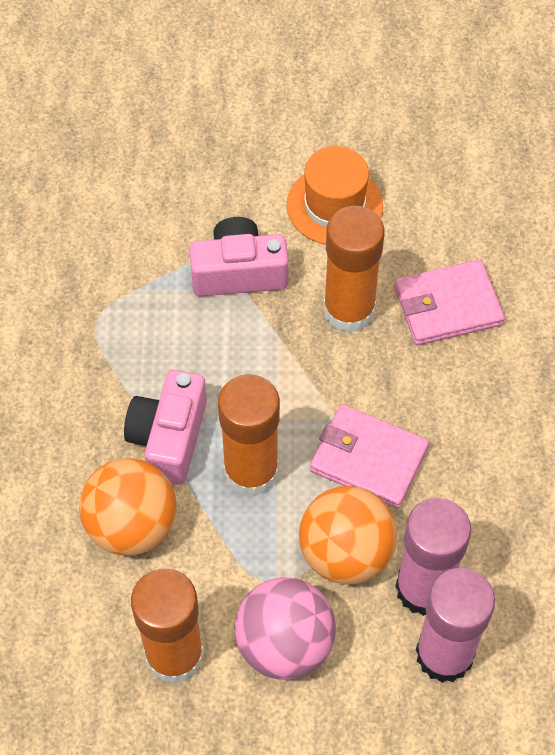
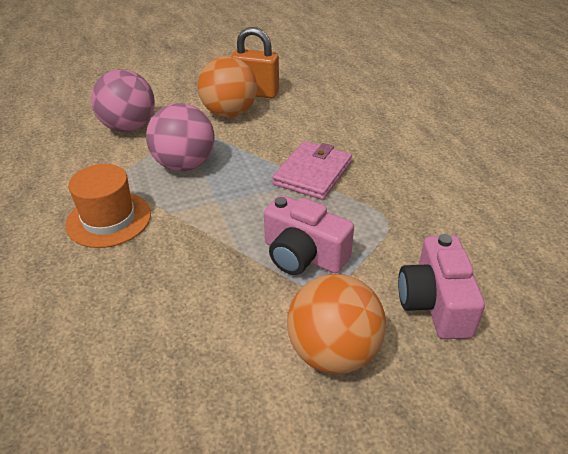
orange glue stick: 3 -> 0
orange padlock: 0 -> 1
pink ball: 1 -> 2
pink glue stick: 2 -> 0
pink wallet: 2 -> 1

